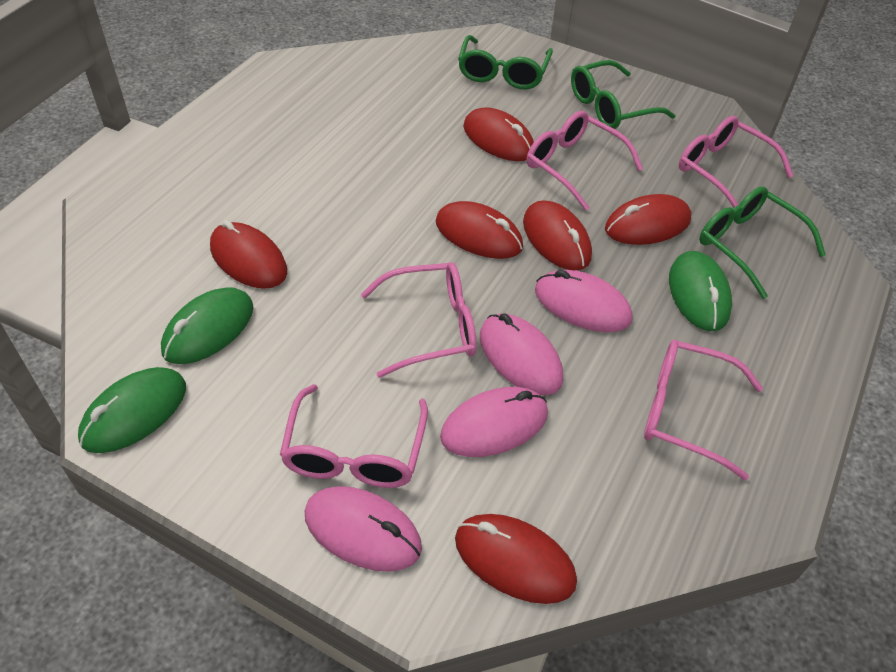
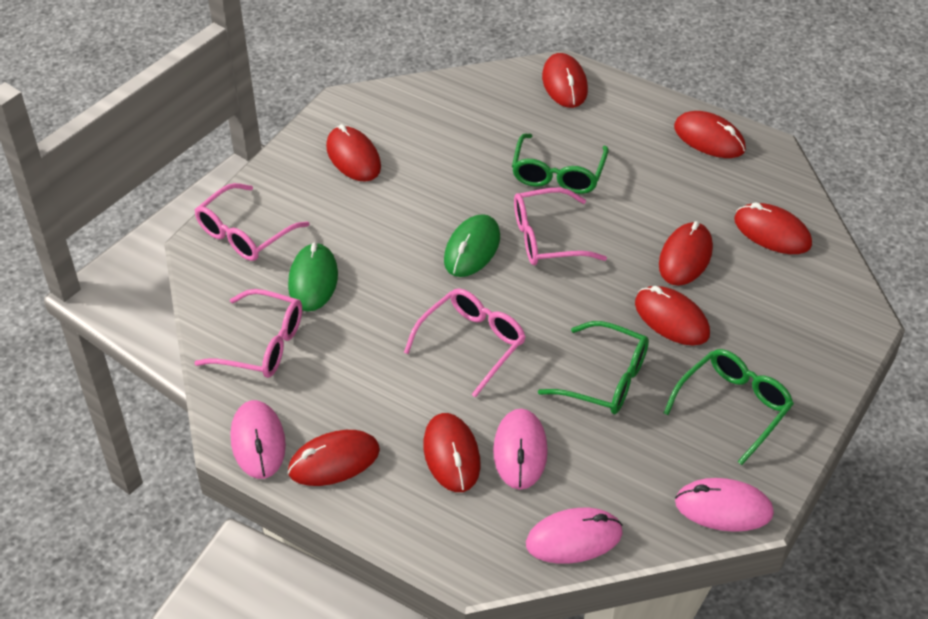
green mouse: 3 -> 2
pink glasses: 5 -> 4
red mouse: 6 -> 8

